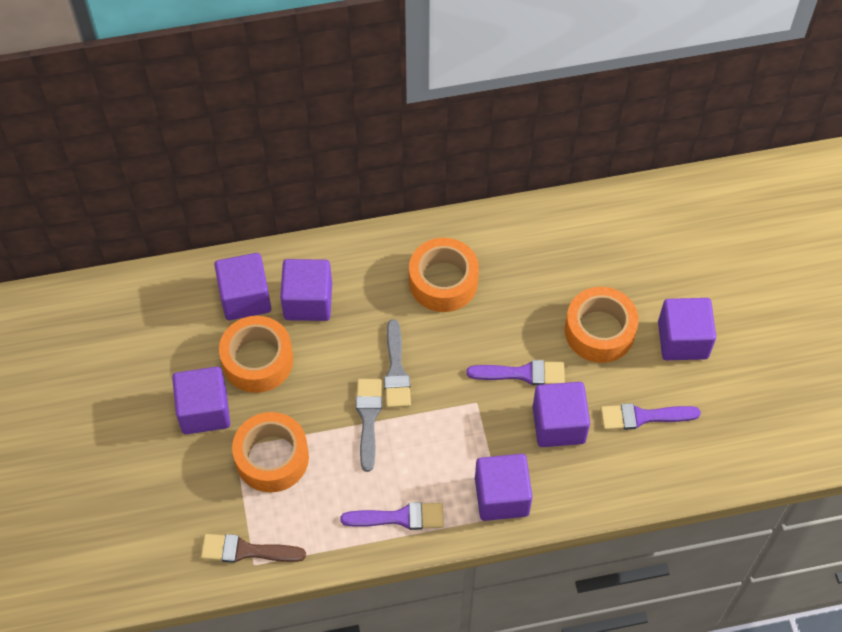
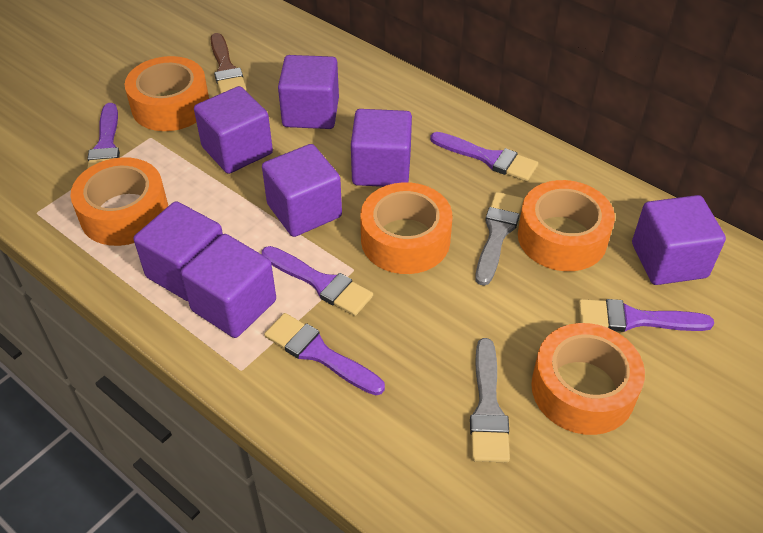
orange tape: 4 -> 5
purple brush: 3 -> 5
purple cube: 6 -> 7

